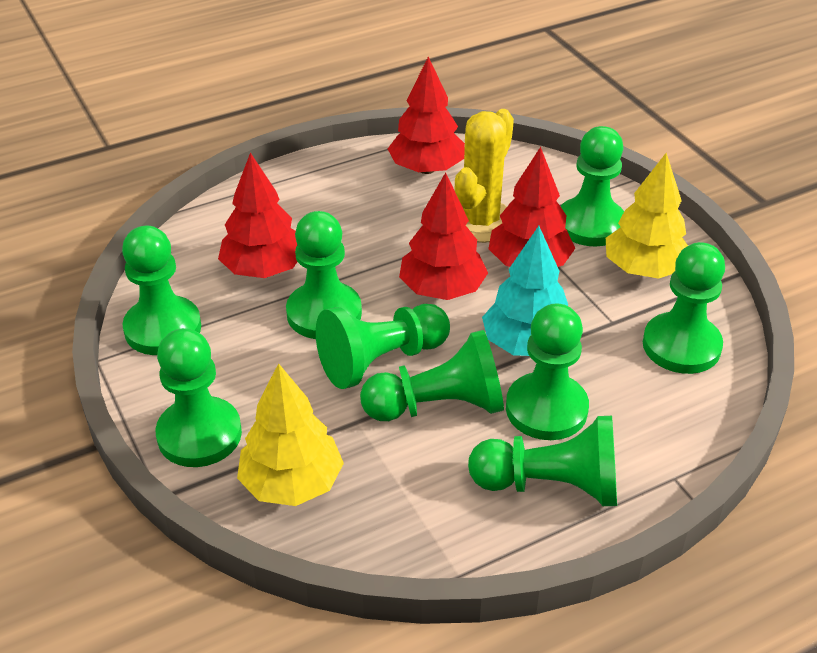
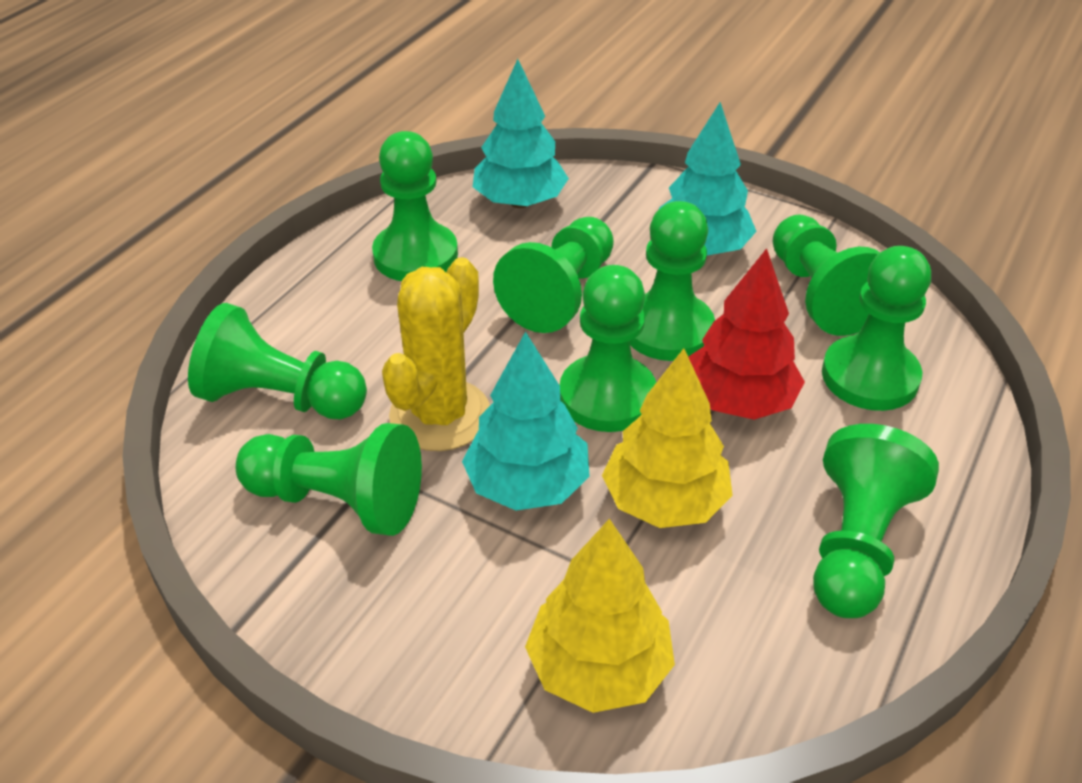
red tree: 4 -> 1
turquoise tree: 1 -> 3

